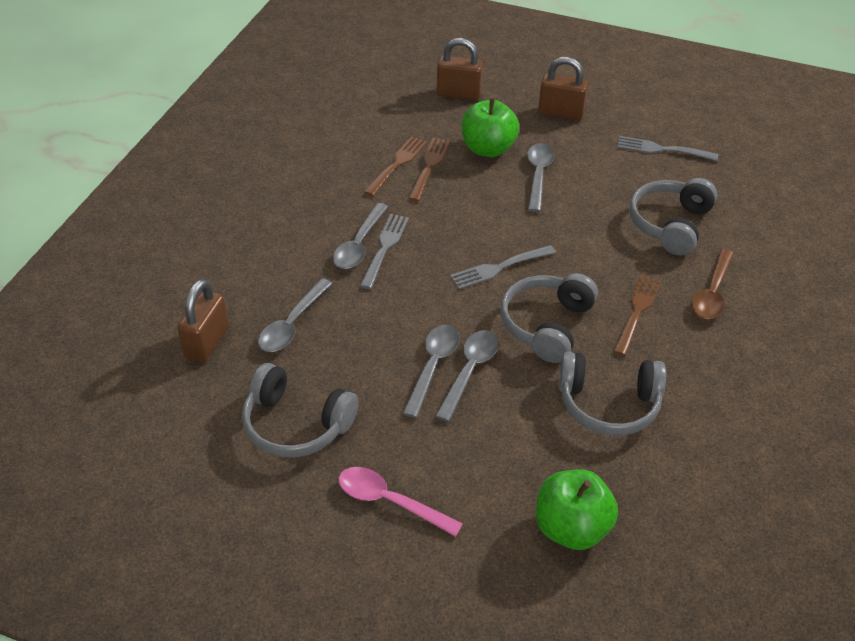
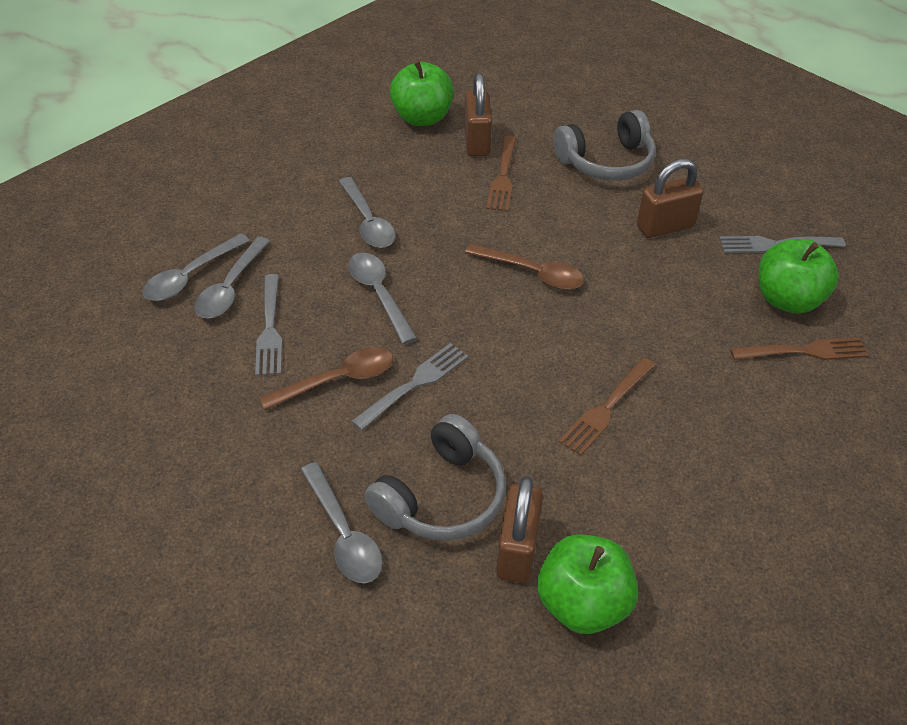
brown spoon: 1 -> 2
green apple: 2 -> 3
grey headphones: 4 -> 2
pink spoon: 1 -> 0

